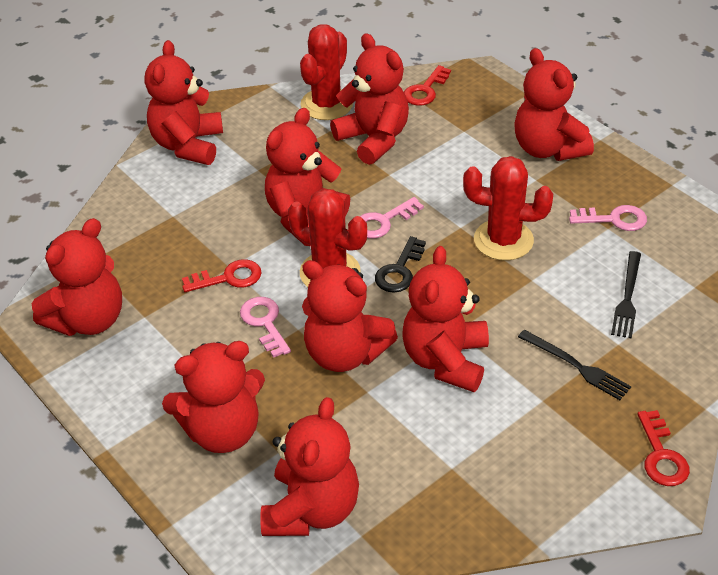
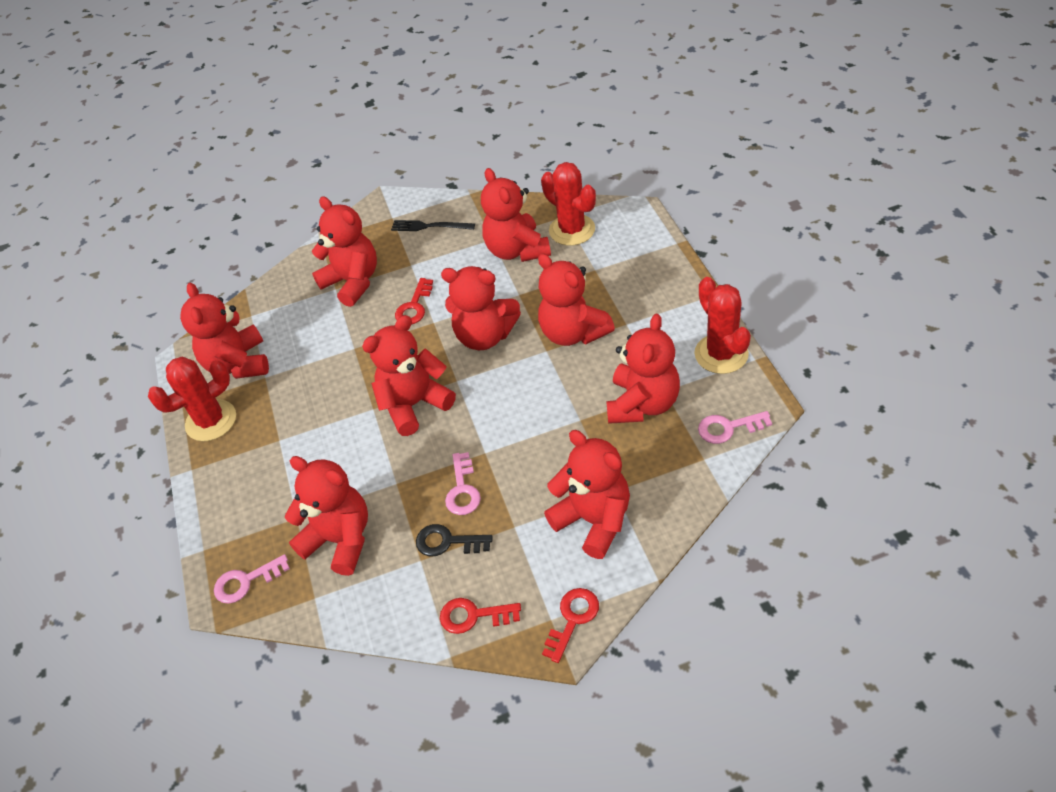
black fork: 2 -> 1

